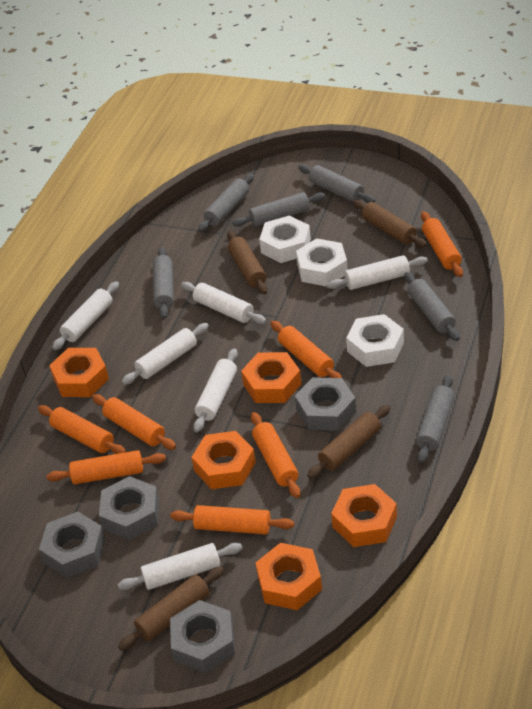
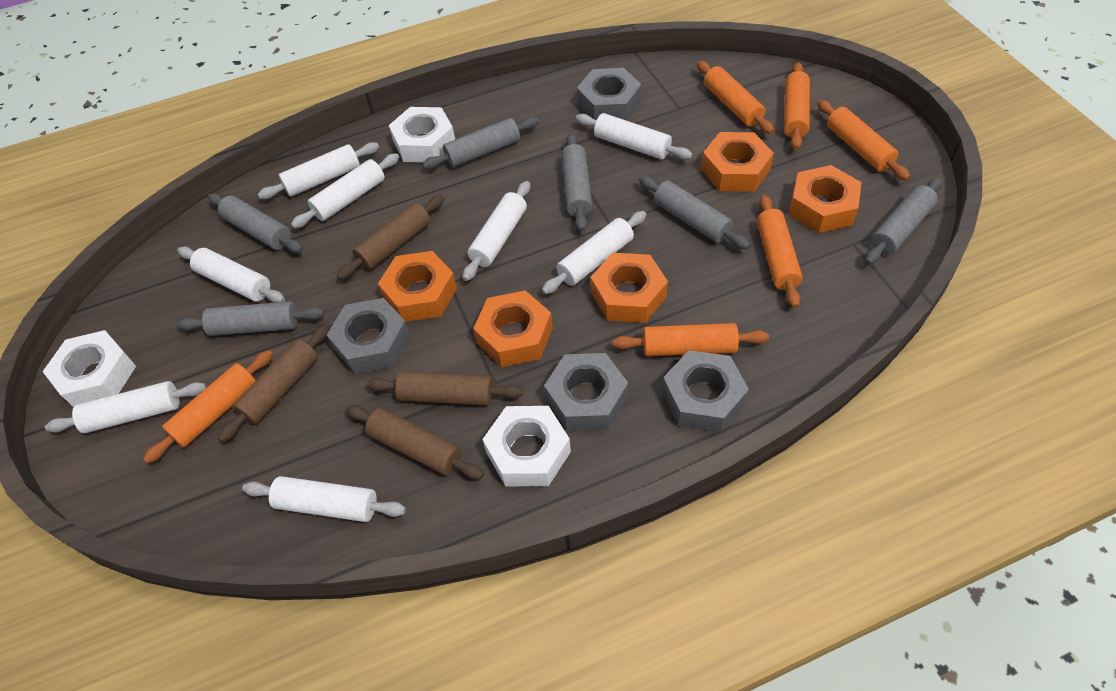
orange rolling pin: 7 -> 6
white rolling pin: 6 -> 8

